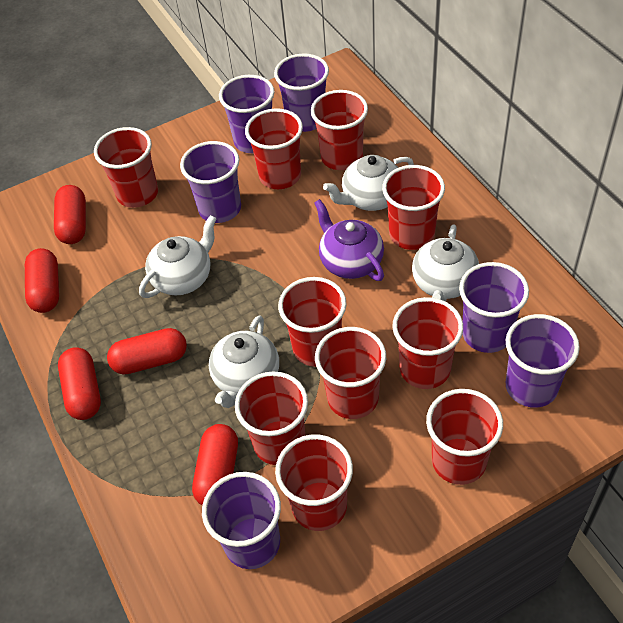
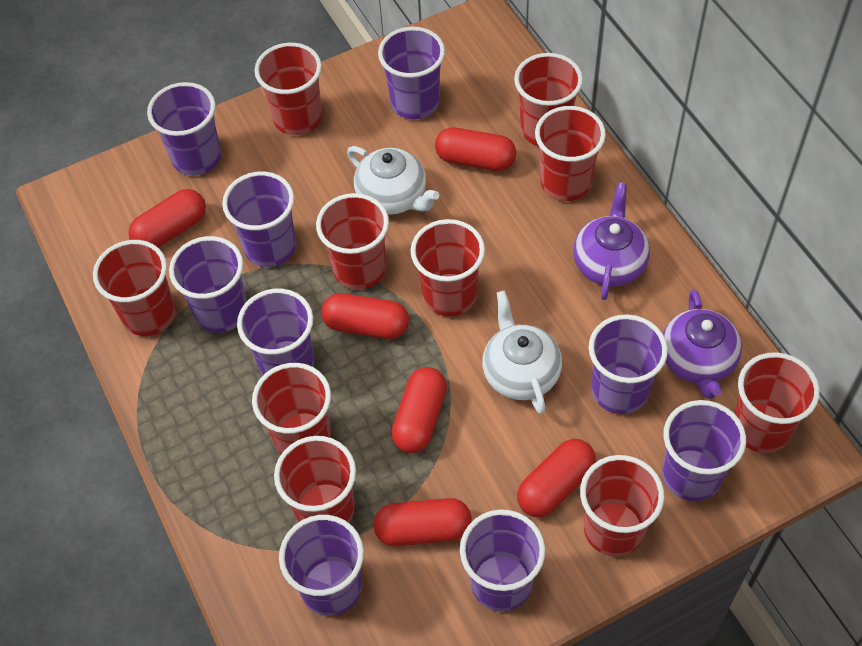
purple cup: 6 -> 9
purple teapot: 1 -> 2
red capsule: 5 -> 6
white teapot: 4 -> 2

